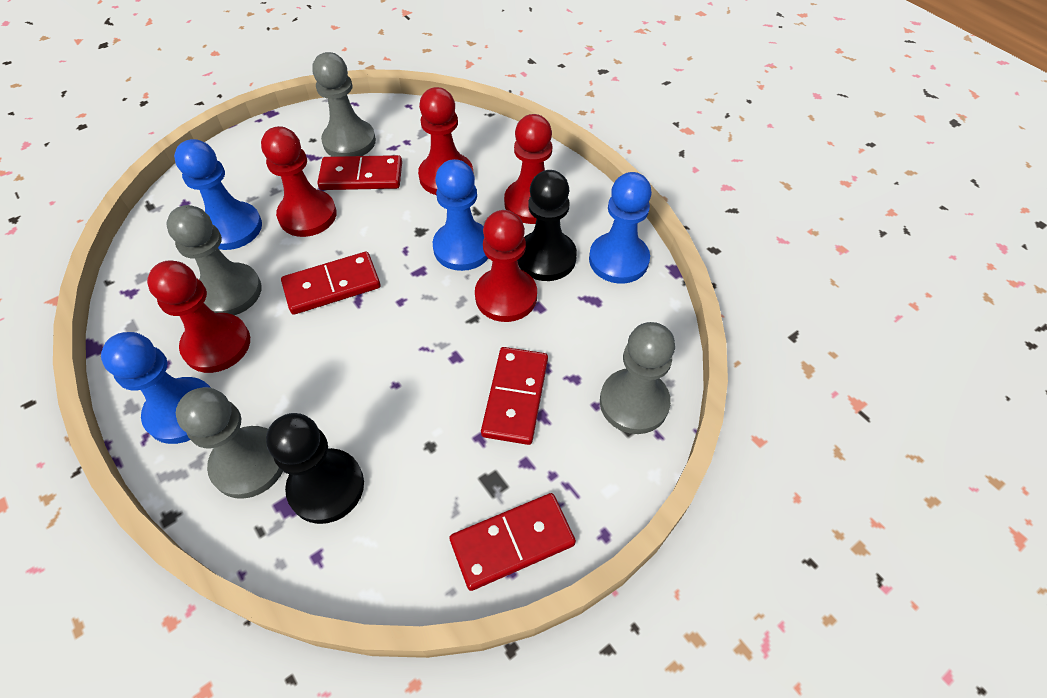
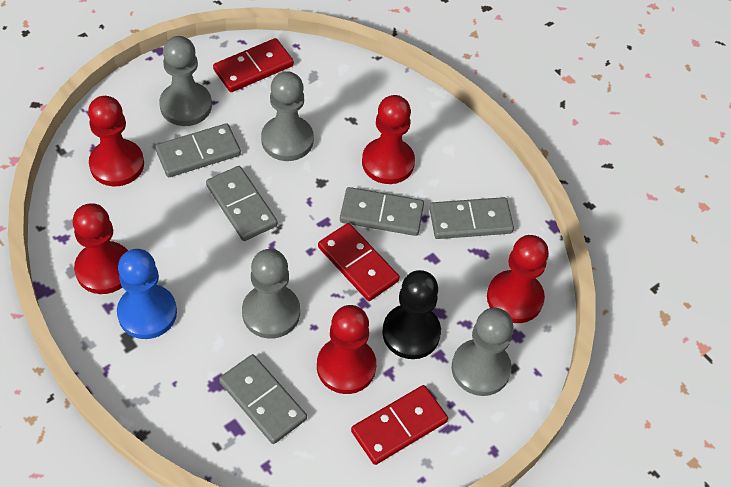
black pawn: 2 -> 1
blue pawn: 4 -> 1
grey domino: 0 -> 5
red domino: 4 -> 3

